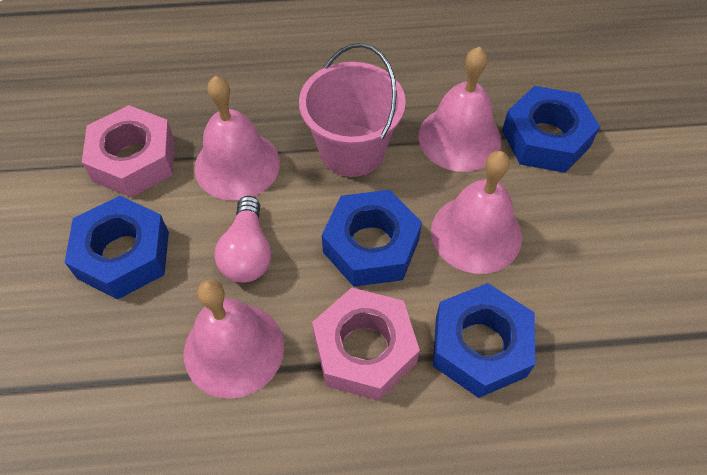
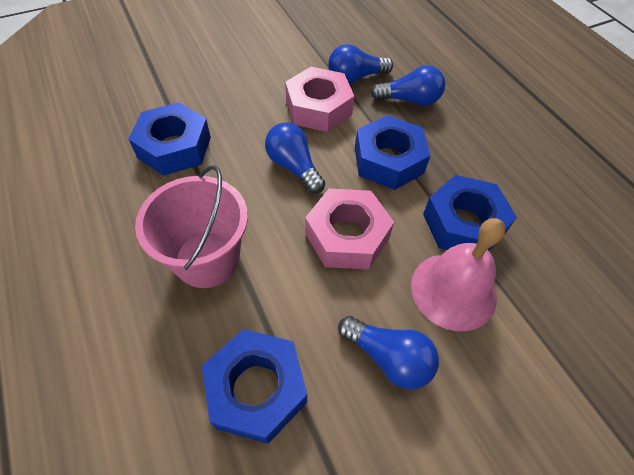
blue light bulb: 0 -> 4
pink bell: 4 -> 1
pink light bulb: 1 -> 0

